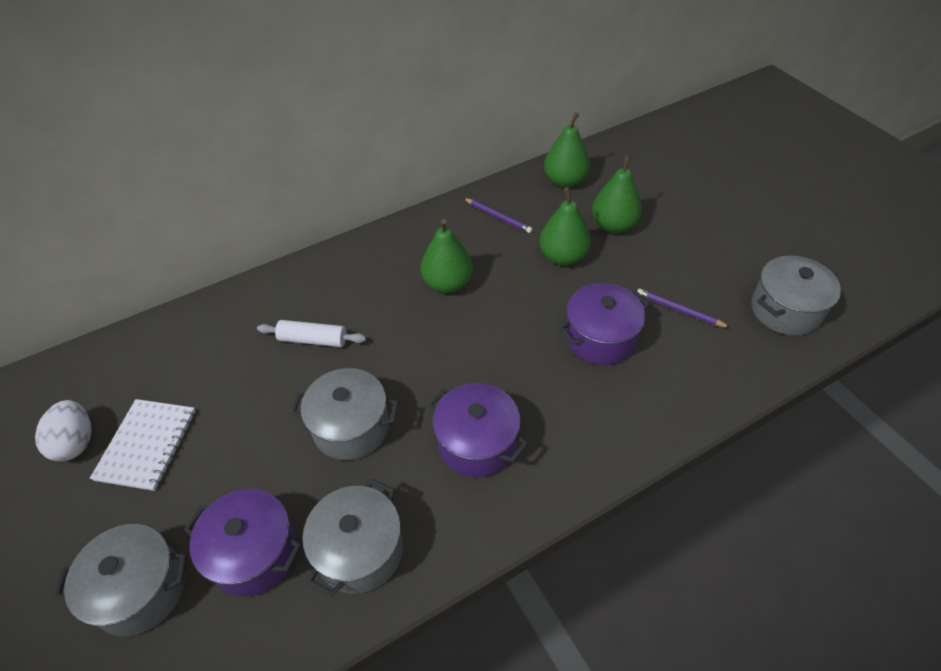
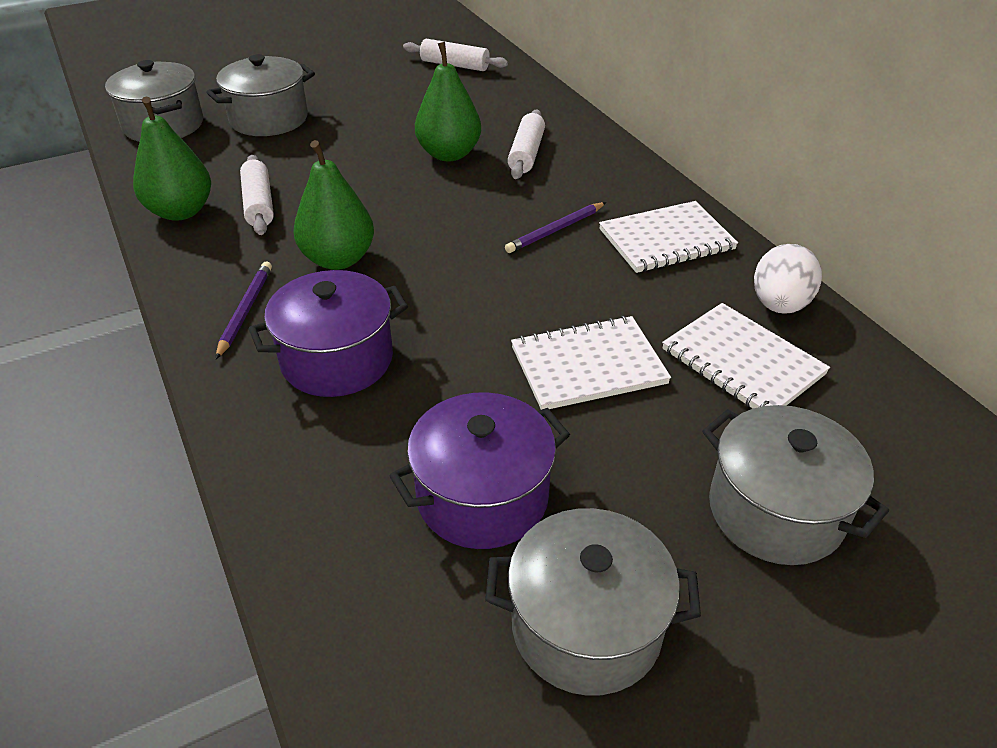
green pear: 4 -> 3
purple pot: 3 -> 2
white notebook: 1 -> 3
white rolling pin: 1 -> 3

